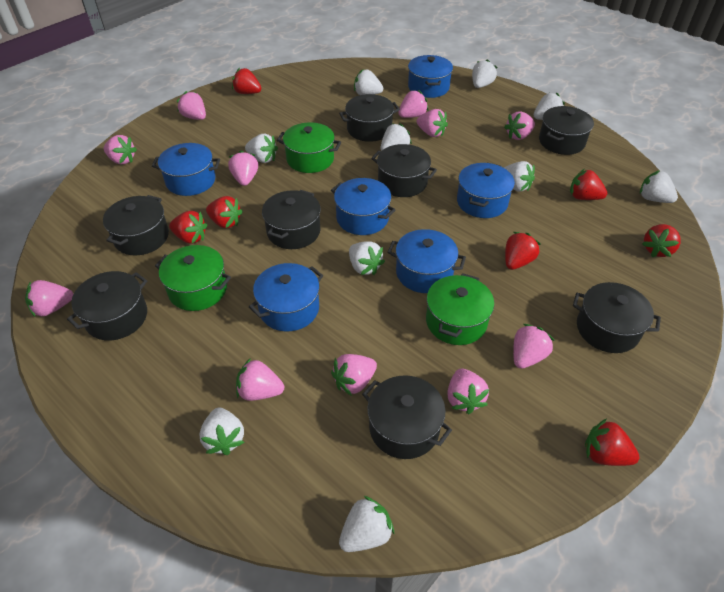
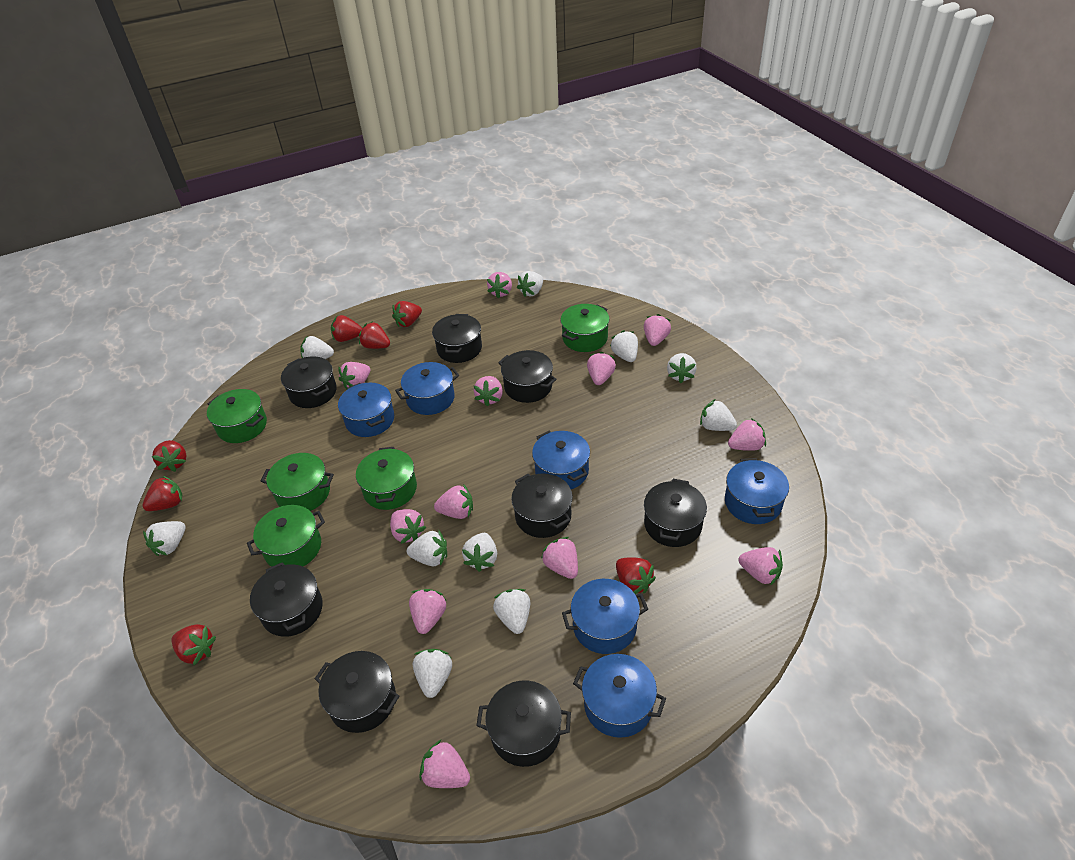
green pot: 3 -> 5
pink strawberry: 11 -> 12

